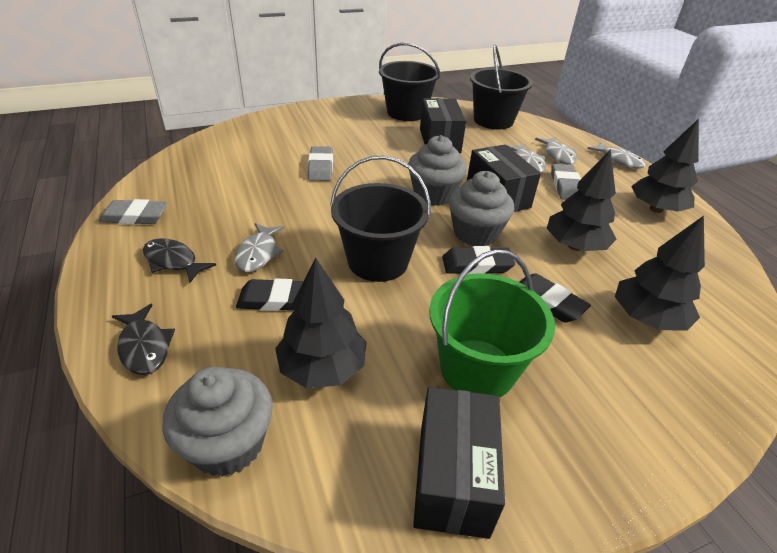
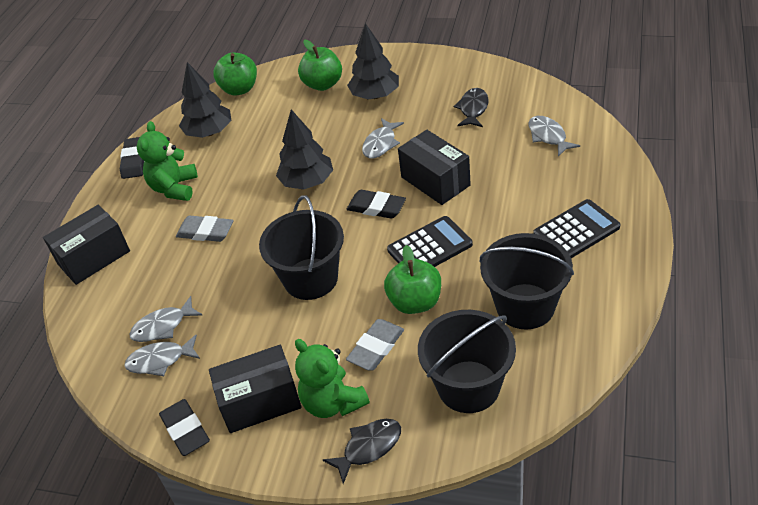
black calculator: 0 -> 2
black tree: 4 -> 3
green apple: 0 -> 3
green bucket: 1 -> 0
green teddy bear: 0 -> 2
grey cupcake: 3 -> 0
grey eraser: 3 -> 2

